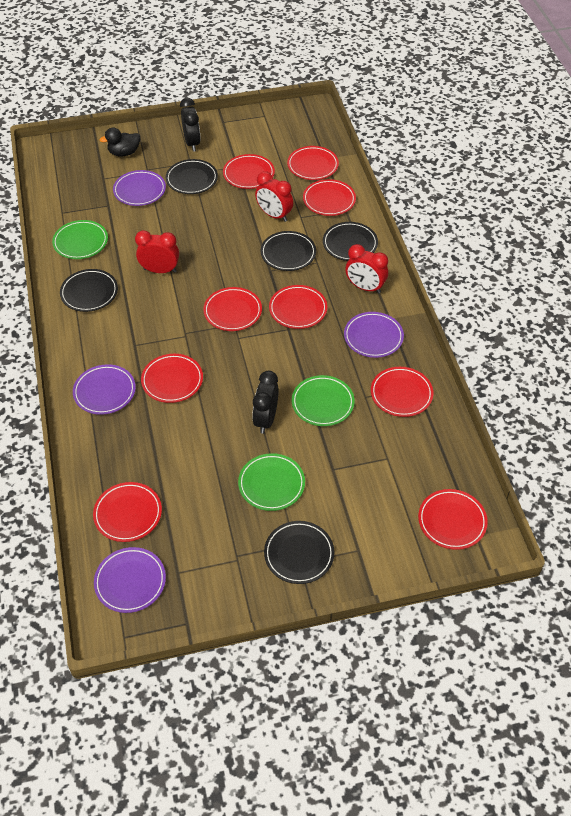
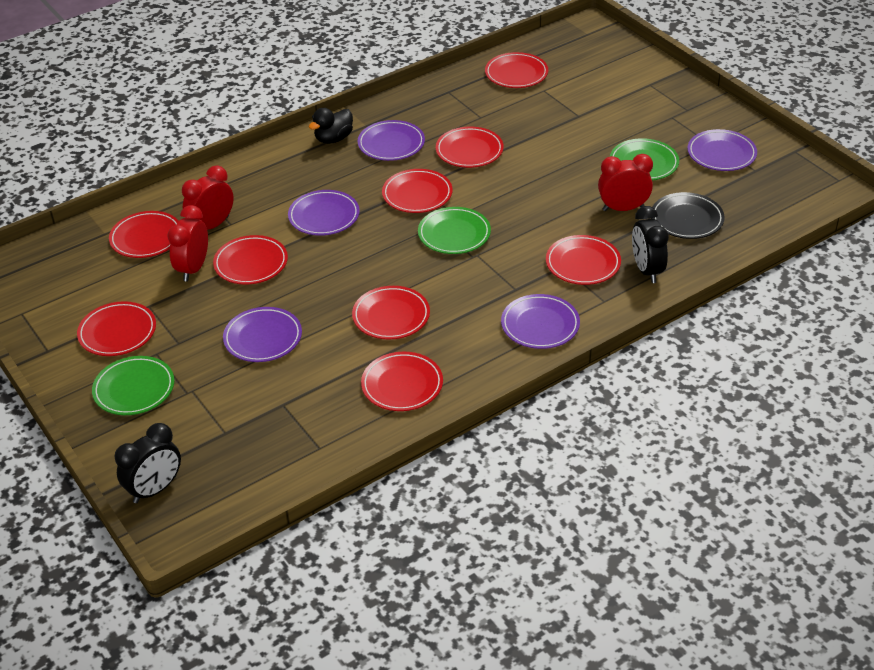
black plate: 5 -> 1
purple plate: 4 -> 5

